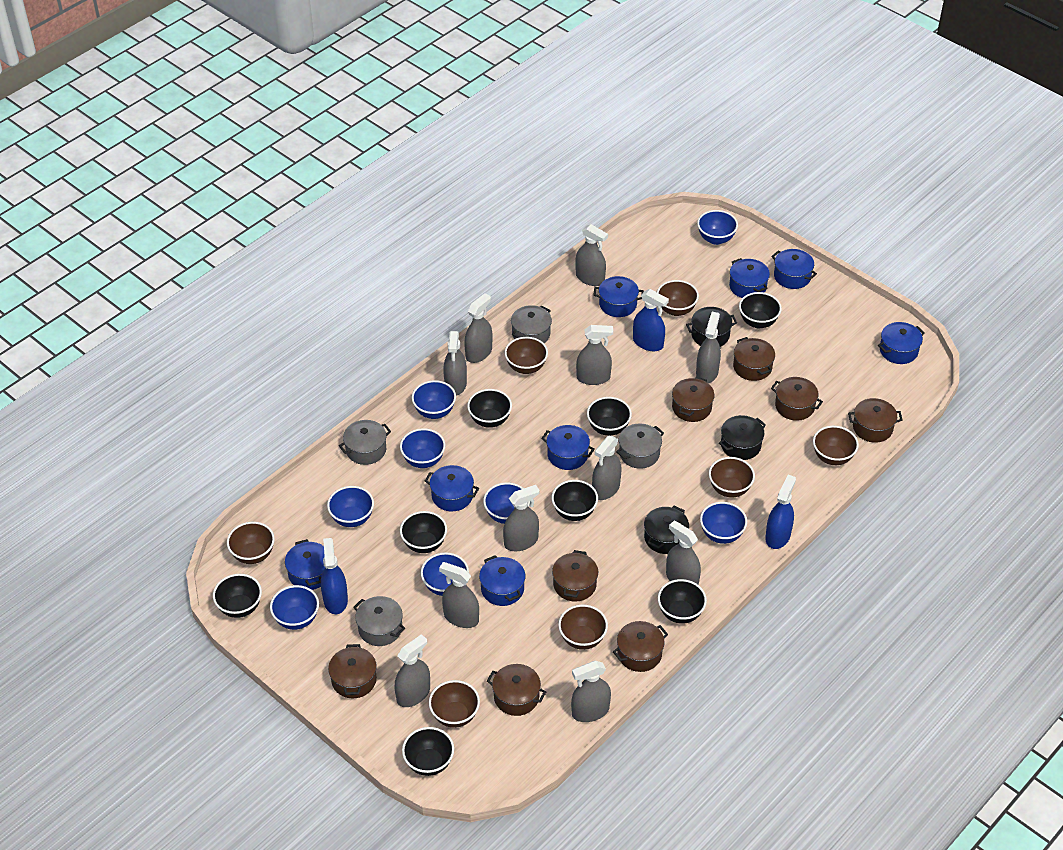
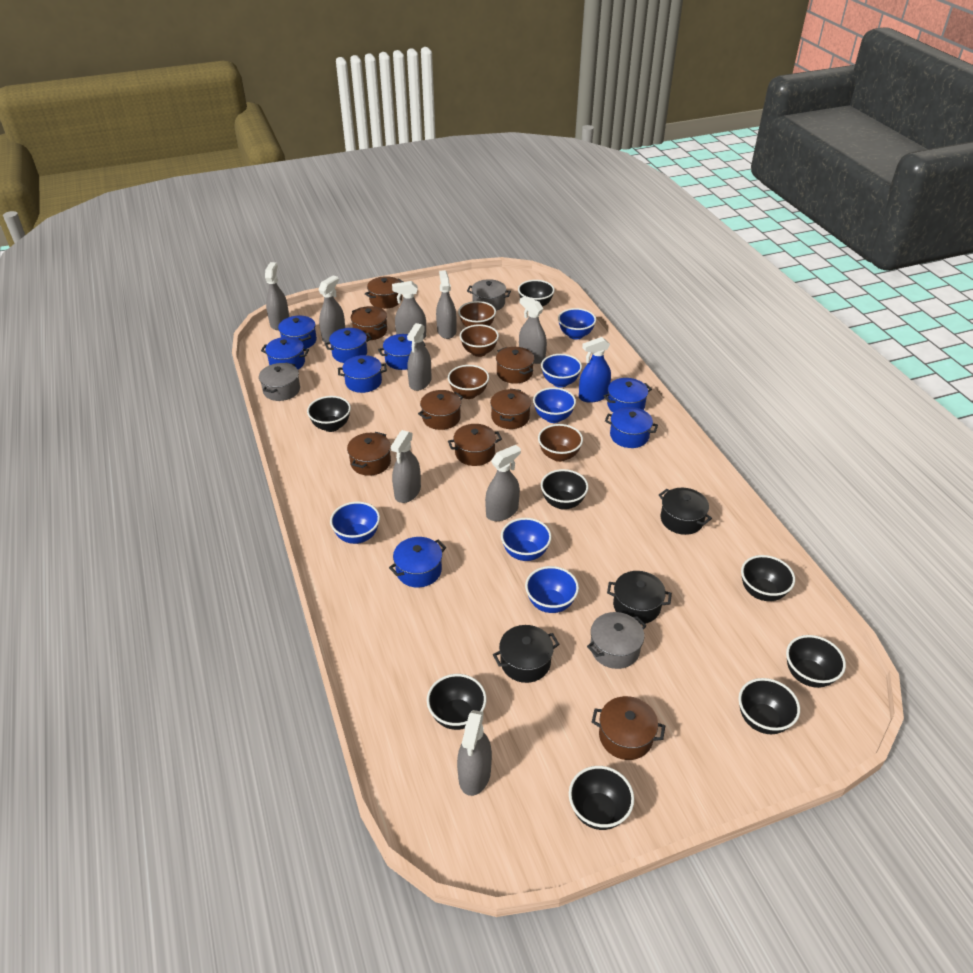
blue bowl: 8 -> 6
blue spray bottle: 3 -> 1
brown bowl: 7 -> 4
grey pot: 4 -> 3
grey spray bottle: 11 -> 9

